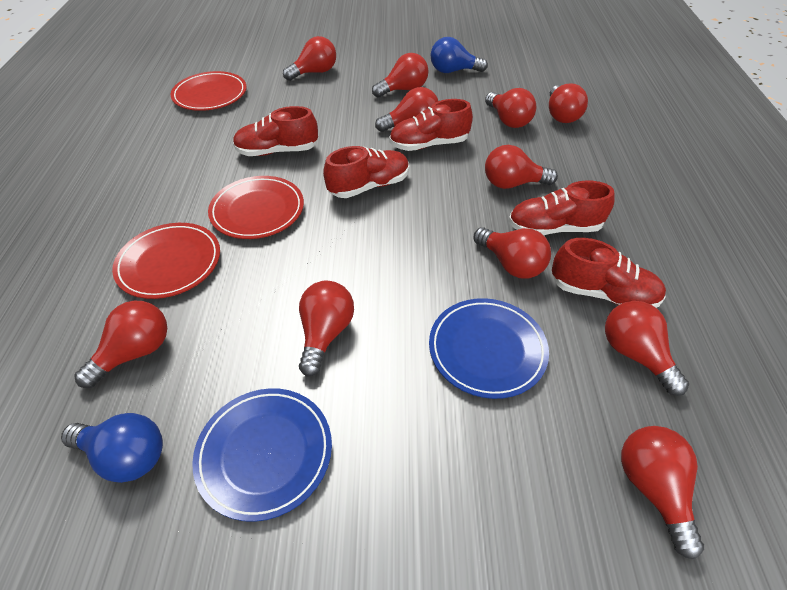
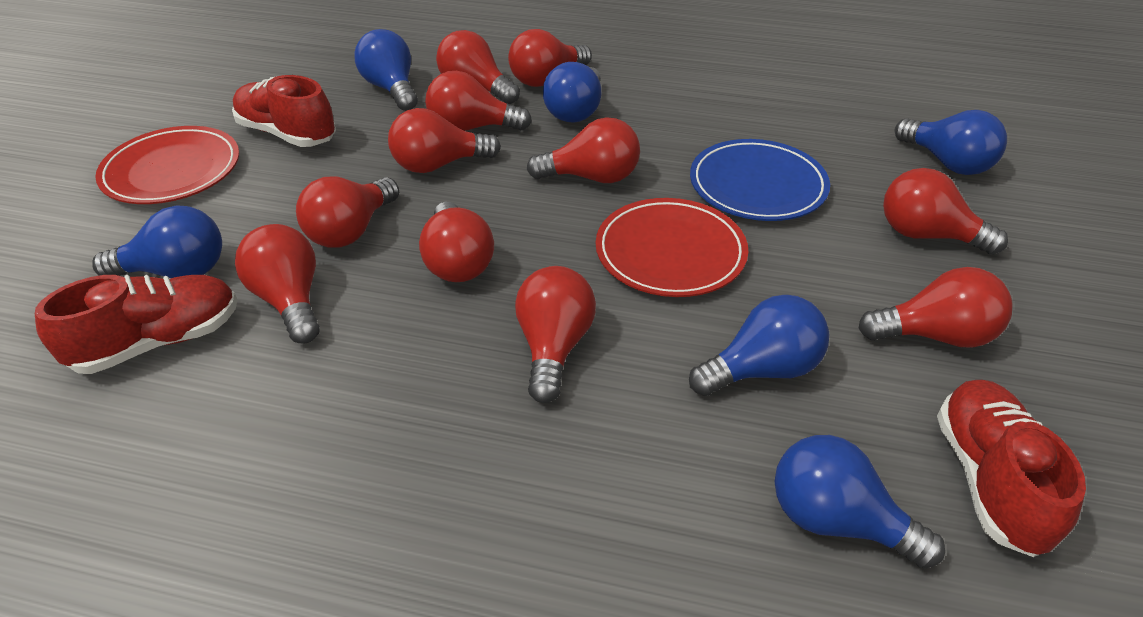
blue light bulb: 2 -> 6
blue plate: 2 -> 1
red plate: 3 -> 2
red shoe: 5 -> 3

